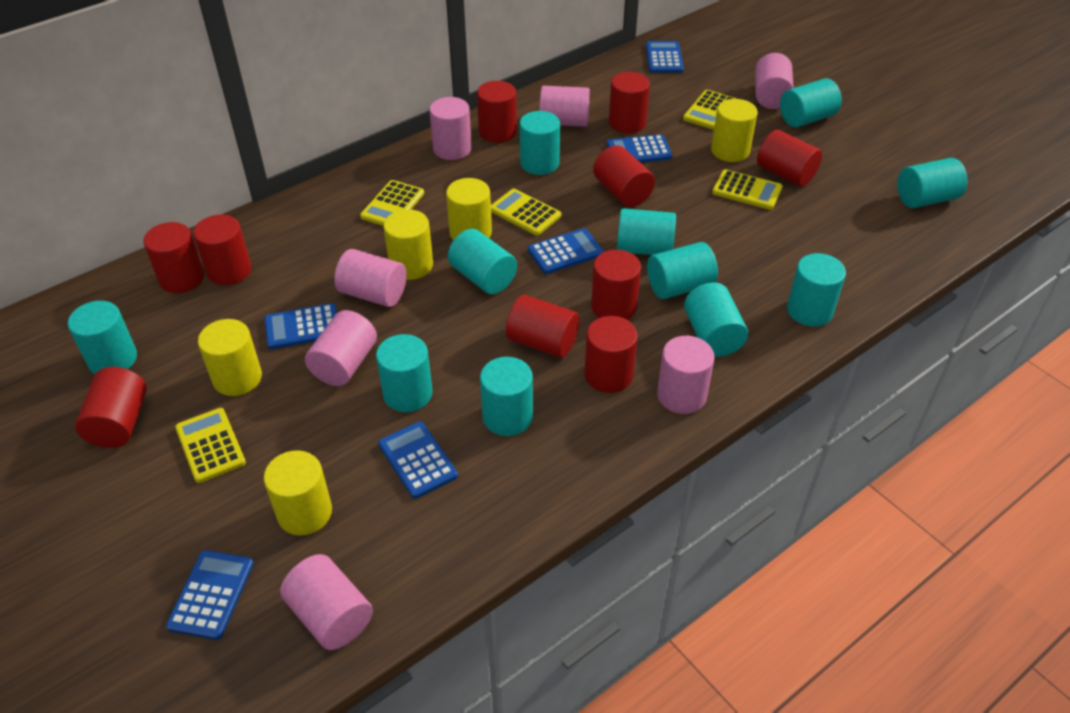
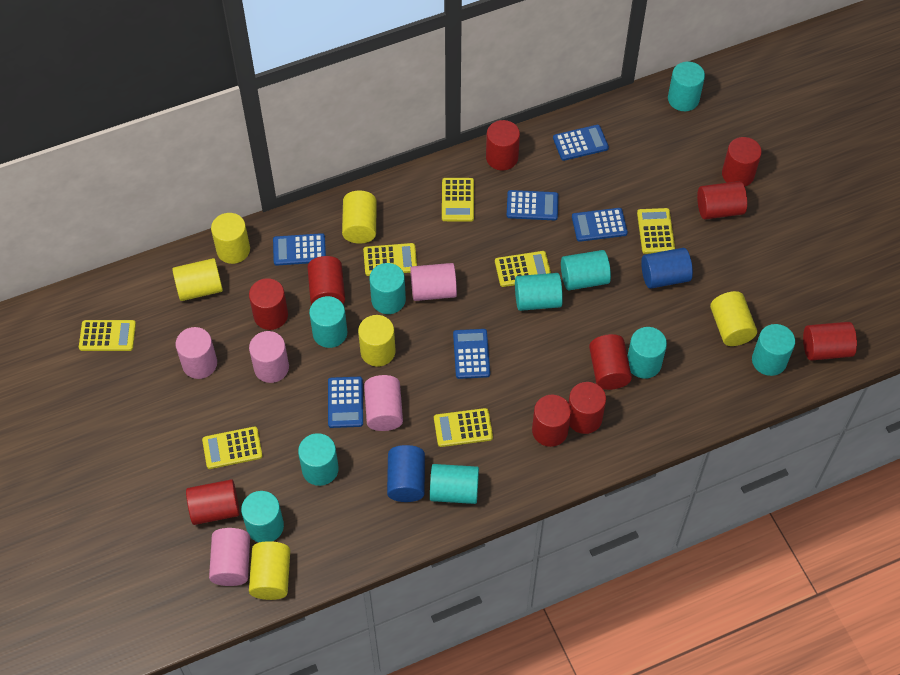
blue cylinder: 0 -> 2
pink cylinder: 7 -> 5
turquoise cylinder: 11 -> 10
yellow calculator: 5 -> 7
yellow cylinder: 5 -> 6

